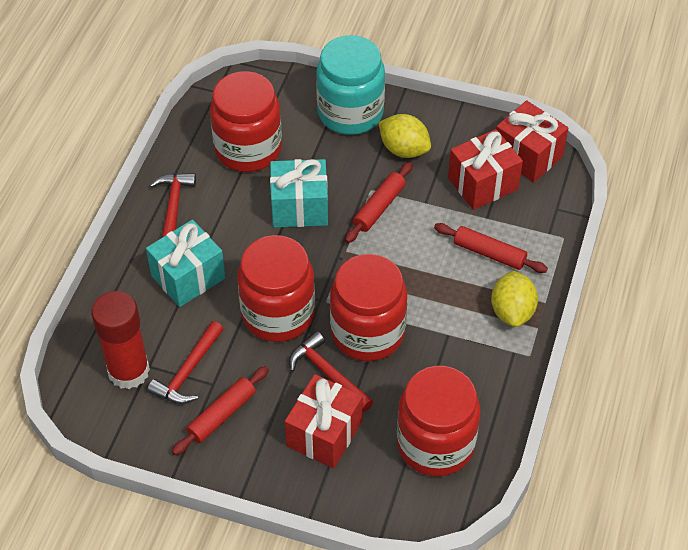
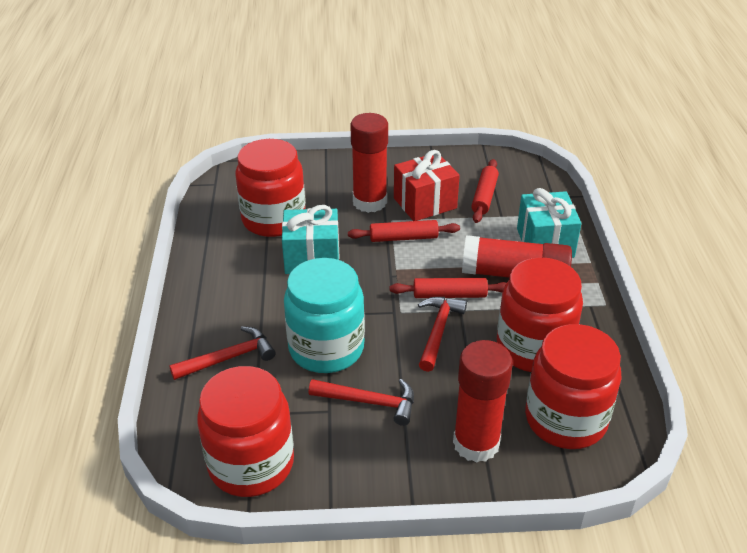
red gift: 3 -> 1
red glue stick: 1 -> 3
yellow lemon: 2 -> 0

